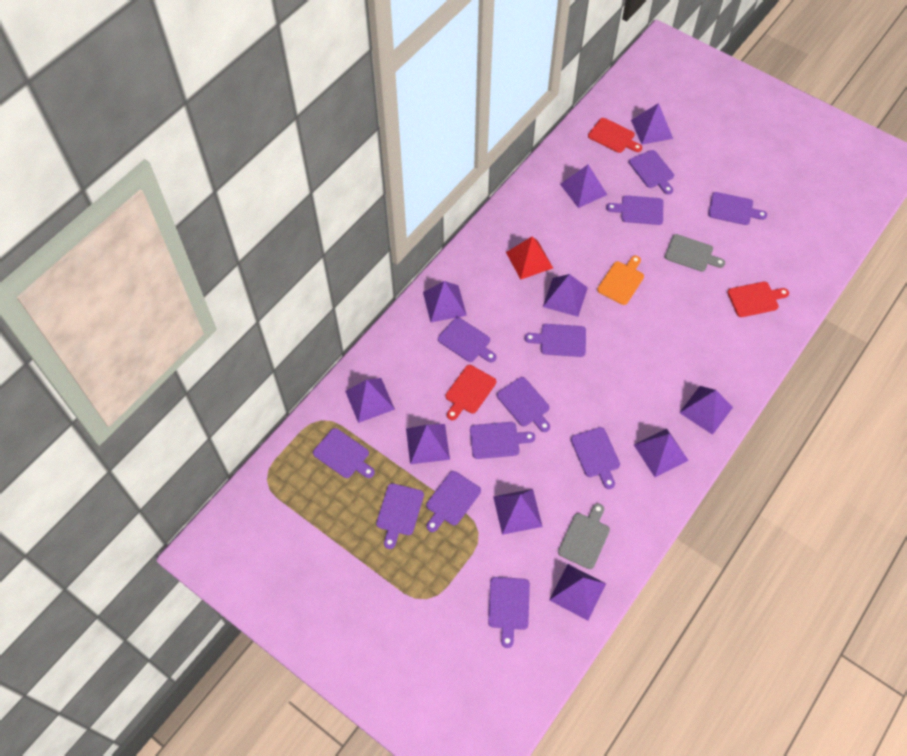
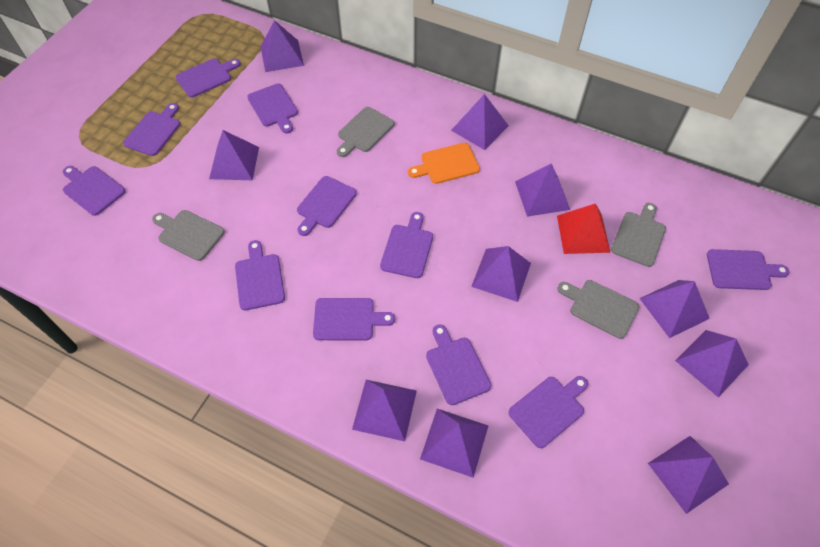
grey cutting board: 2 -> 4
purple cutting board: 12 -> 11
red cutting board: 3 -> 0

